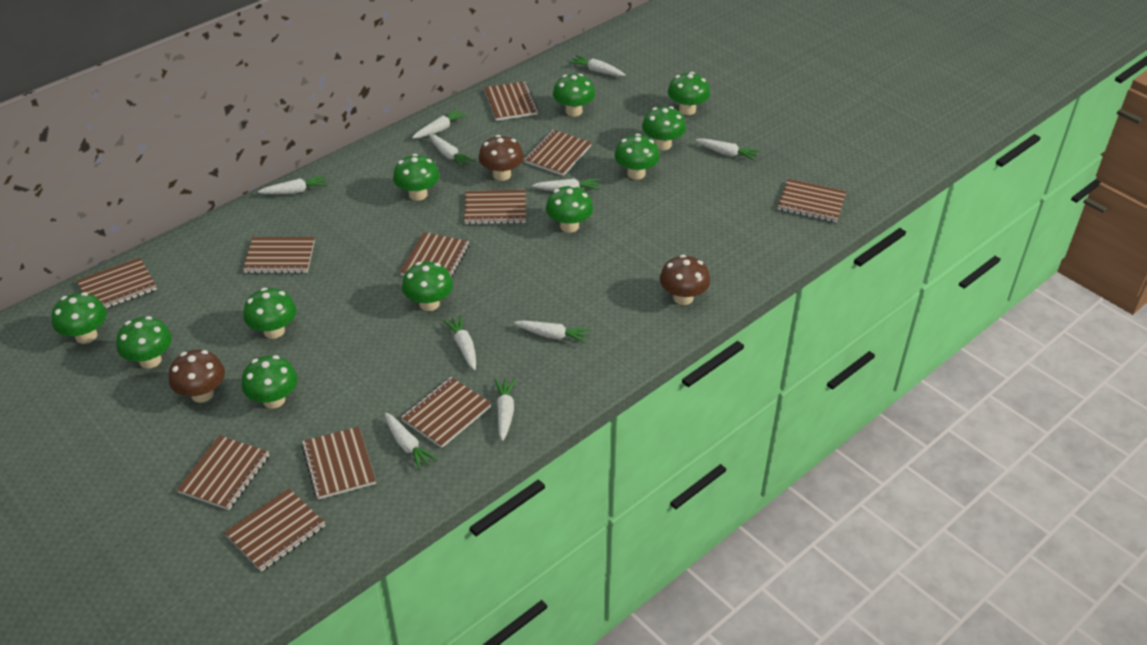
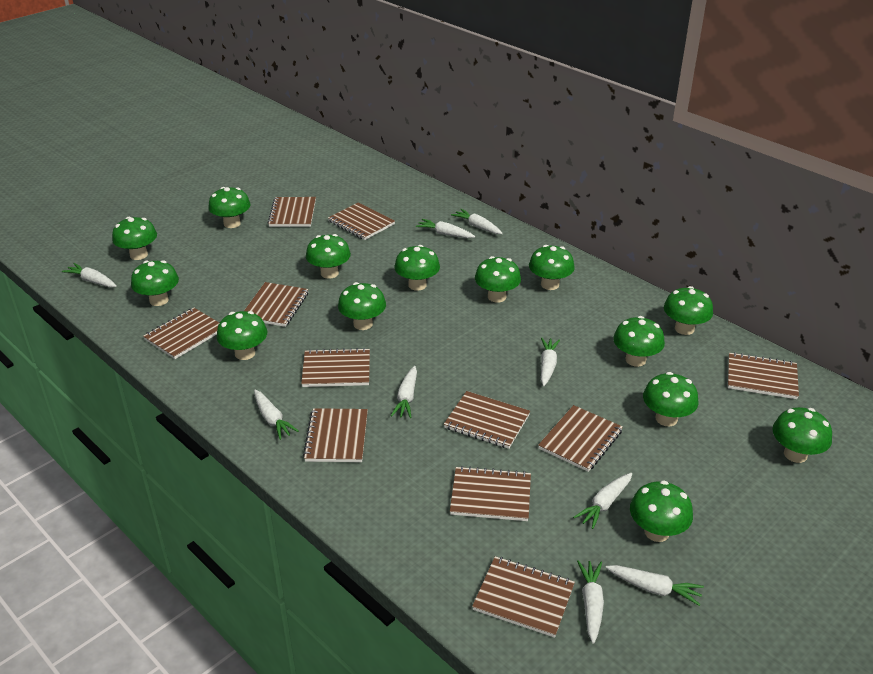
brown mushroom: 3 -> 0
green mushroom: 11 -> 14
white carrot: 10 -> 9

